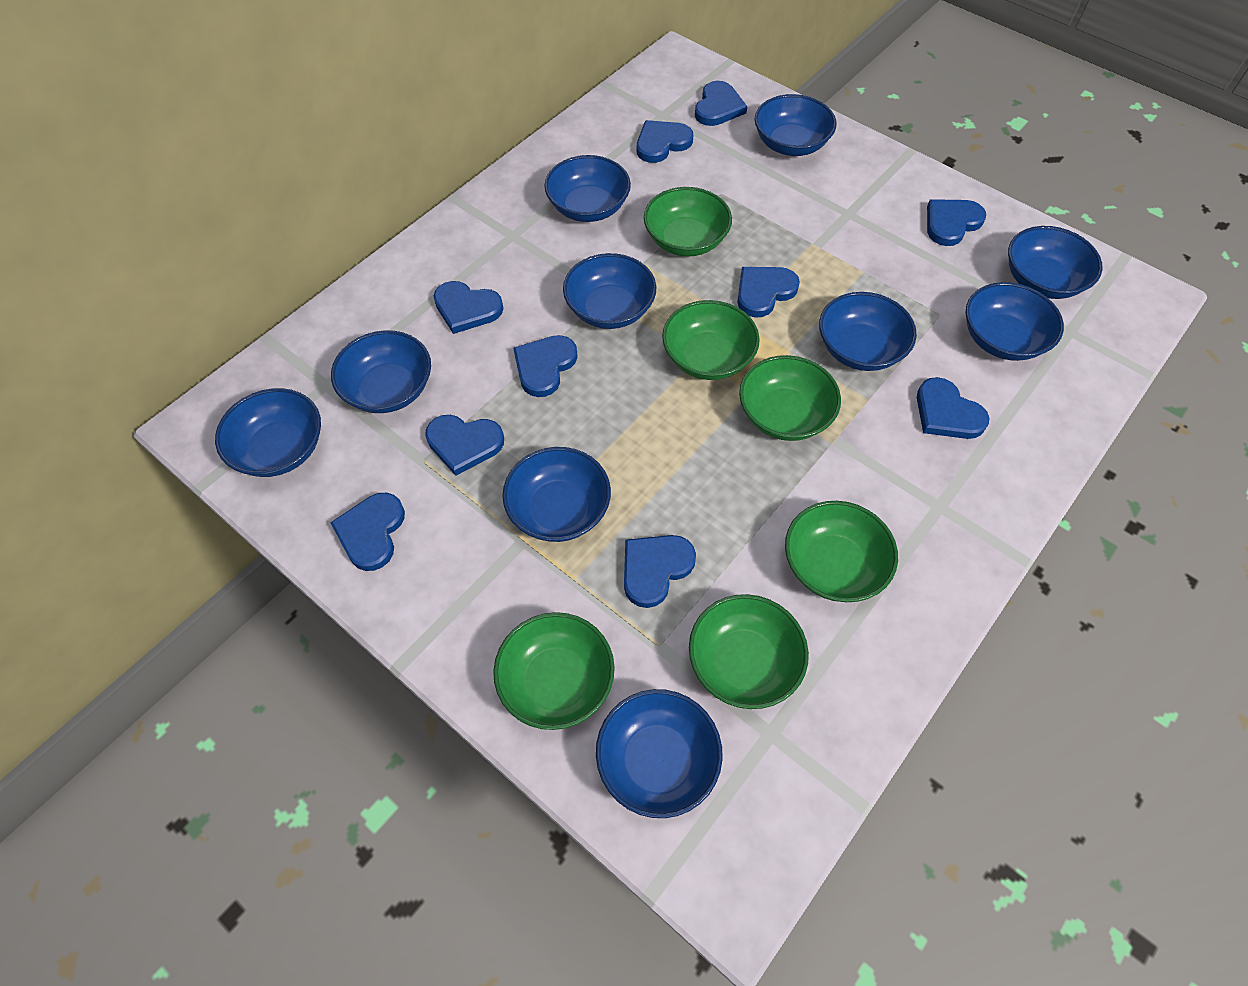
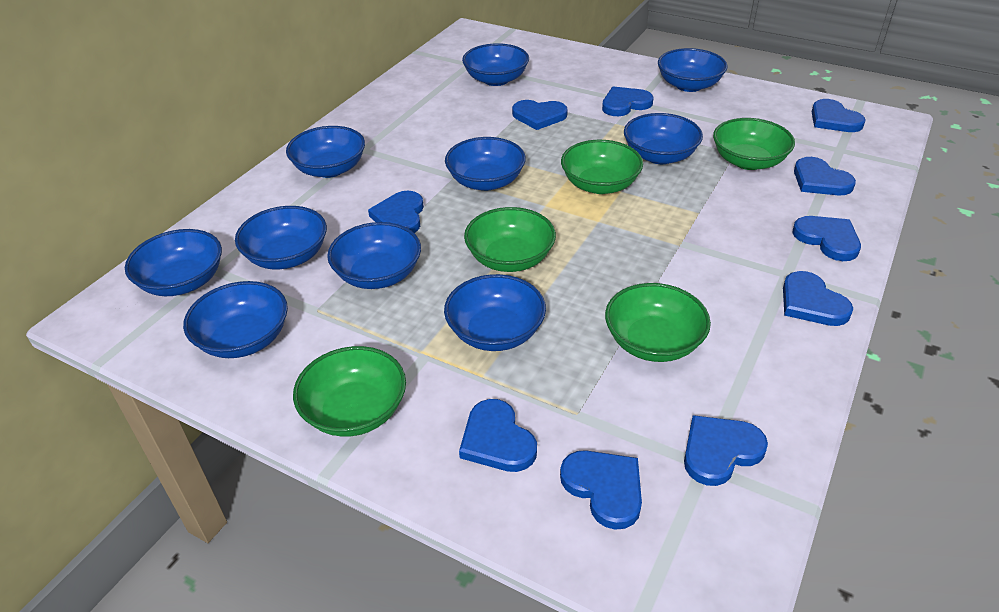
green bowl: 6 -> 5

